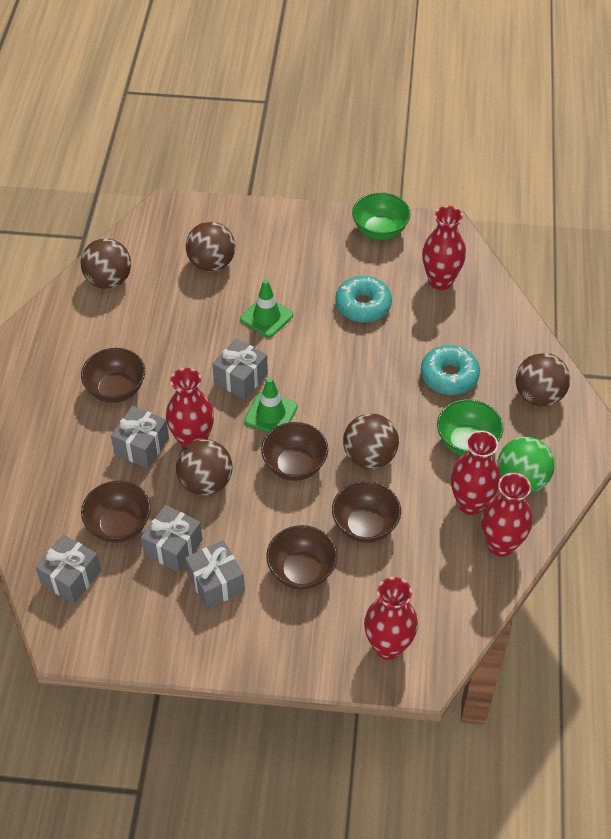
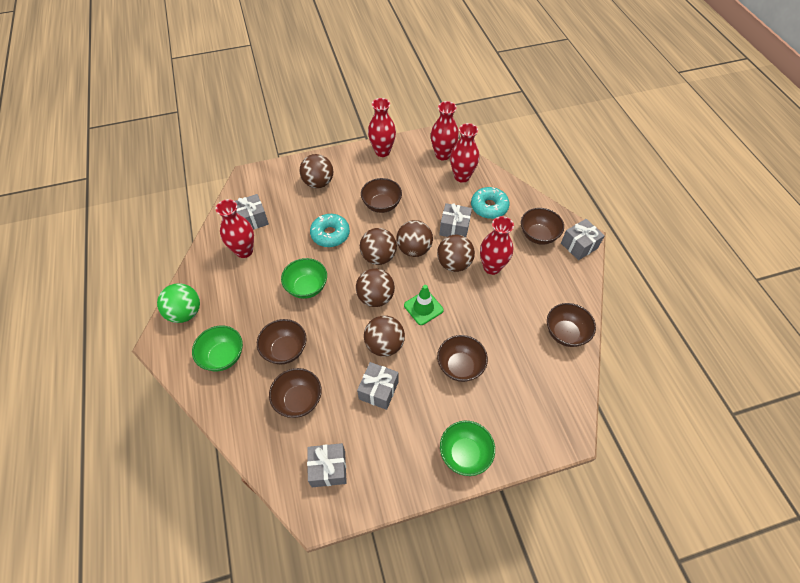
brown ball: 5 -> 6
brown bowl: 5 -> 6
green bowl: 2 -> 3
green traffic cone: 2 -> 1

